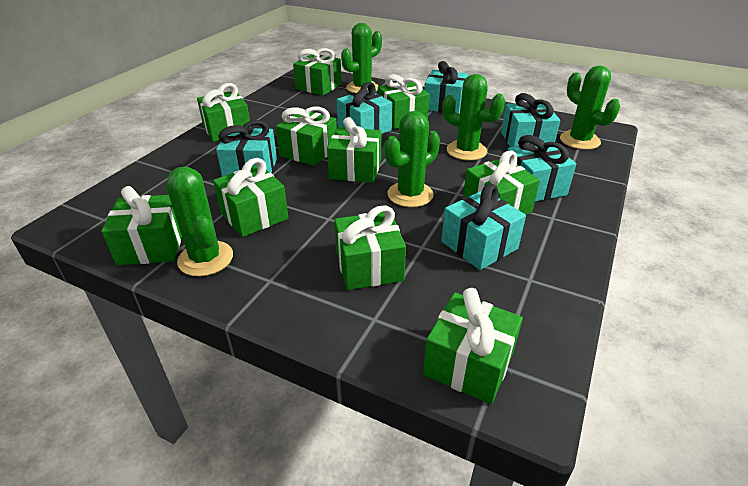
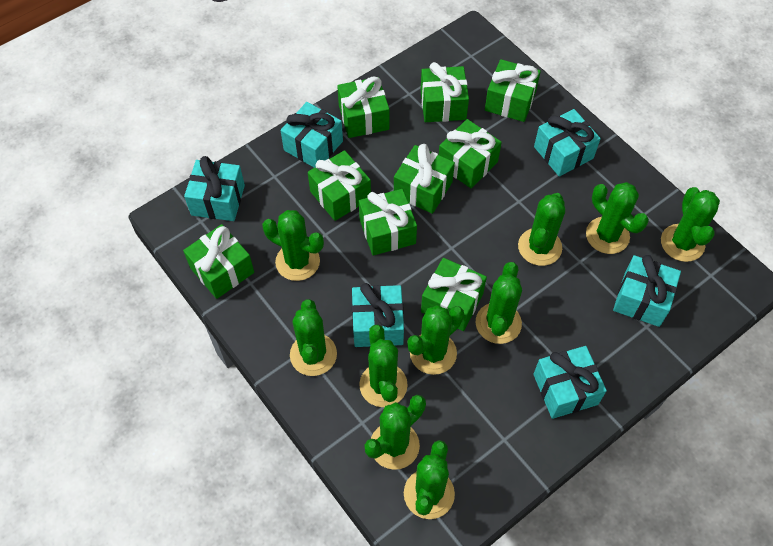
green cactus: 5 -> 10
green gift: 10 -> 9

